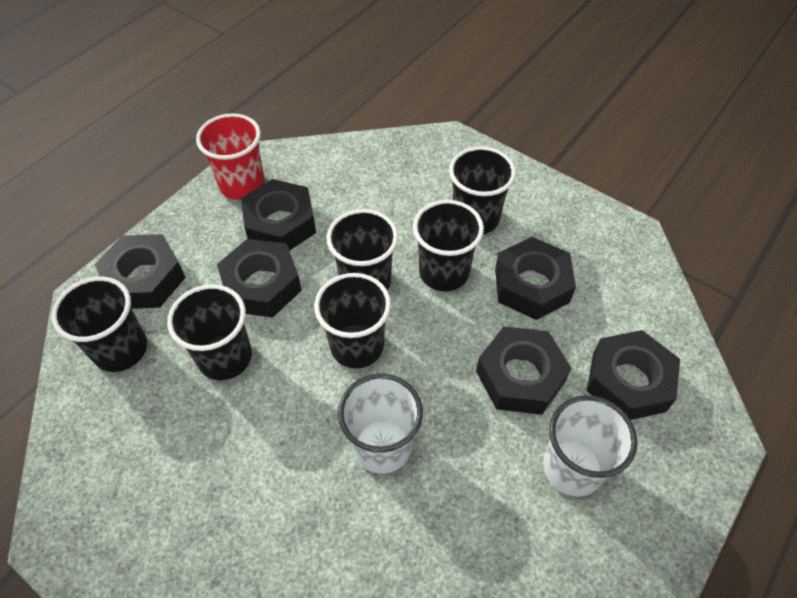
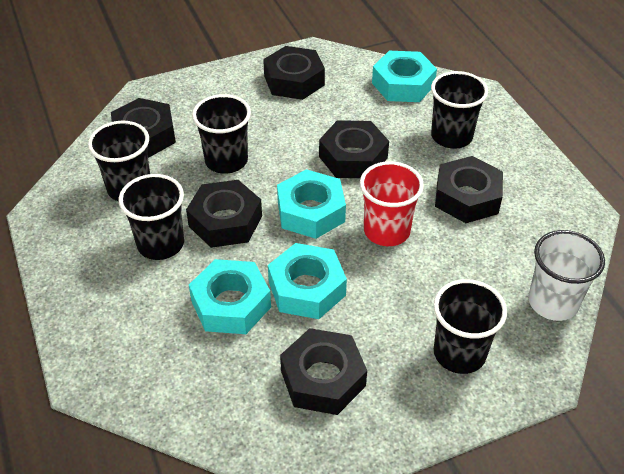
black cup: 6 -> 5
turquoise nut: 0 -> 4
white cup: 2 -> 1

